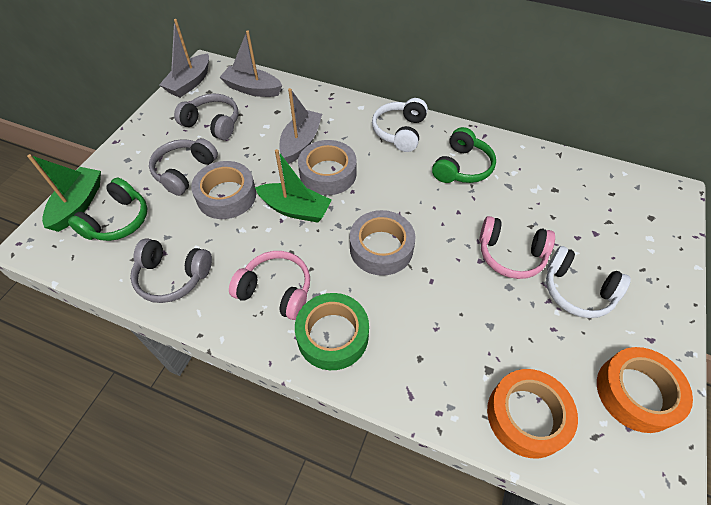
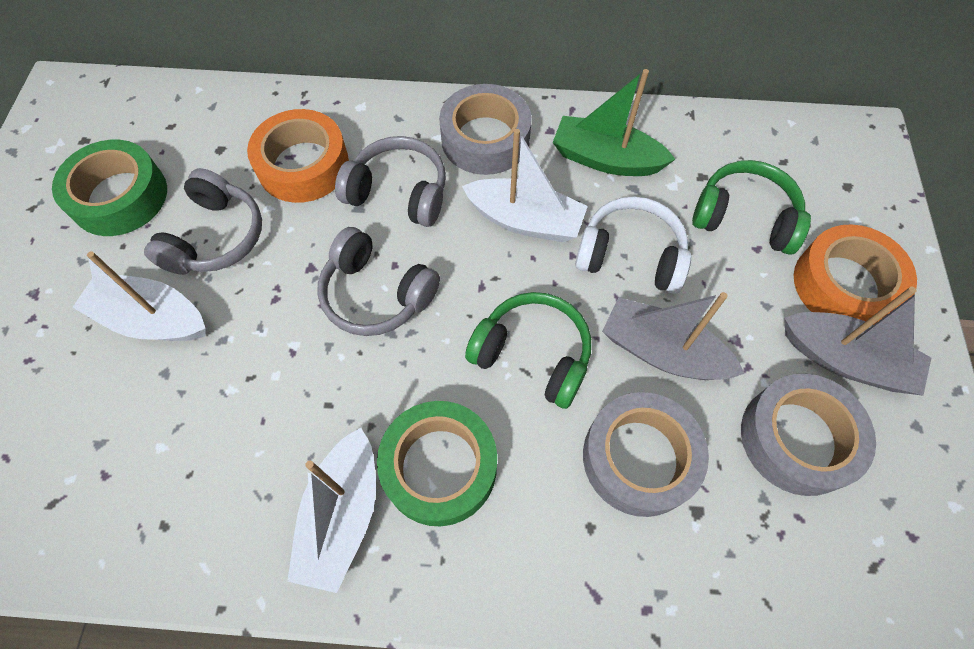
green boat: 2 -> 1
green tape: 1 -> 2
grey boat: 3 -> 2
pink headphones: 2 -> 0
white boat: 0 -> 3
white headphones: 2 -> 1

